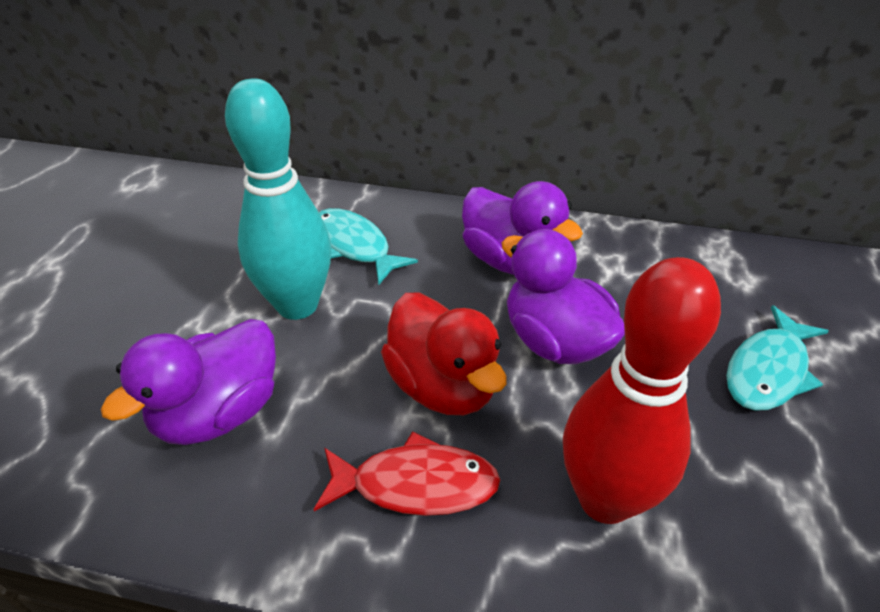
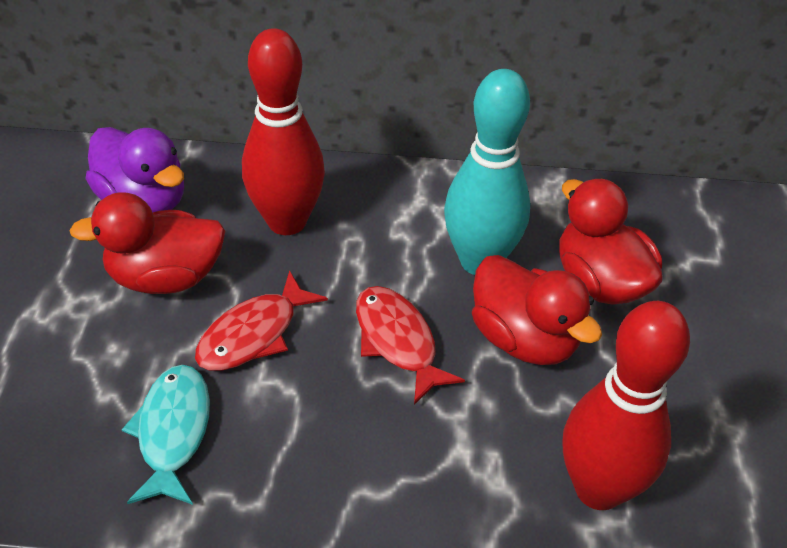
purple duck: 3 -> 1
red bowling pin: 1 -> 2
red duck: 1 -> 3
red fish: 1 -> 2
turquoise fish: 2 -> 1

